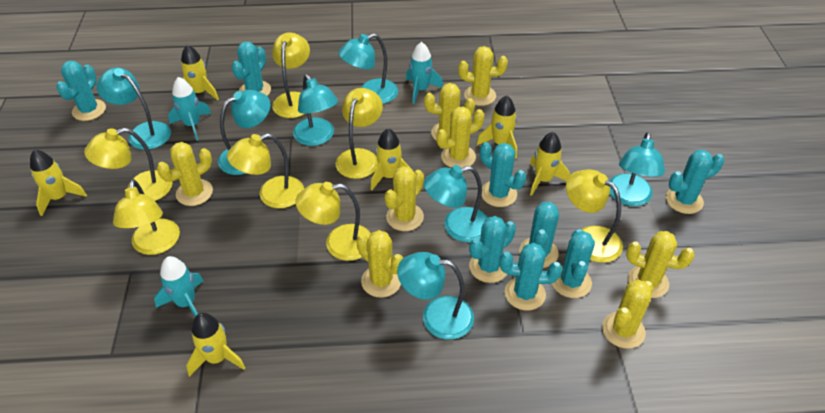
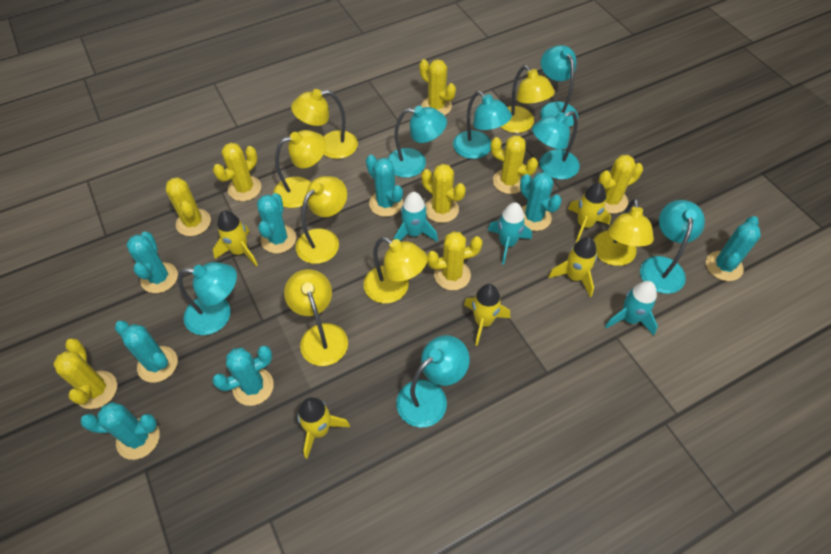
yellow rocket: 6 -> 5

